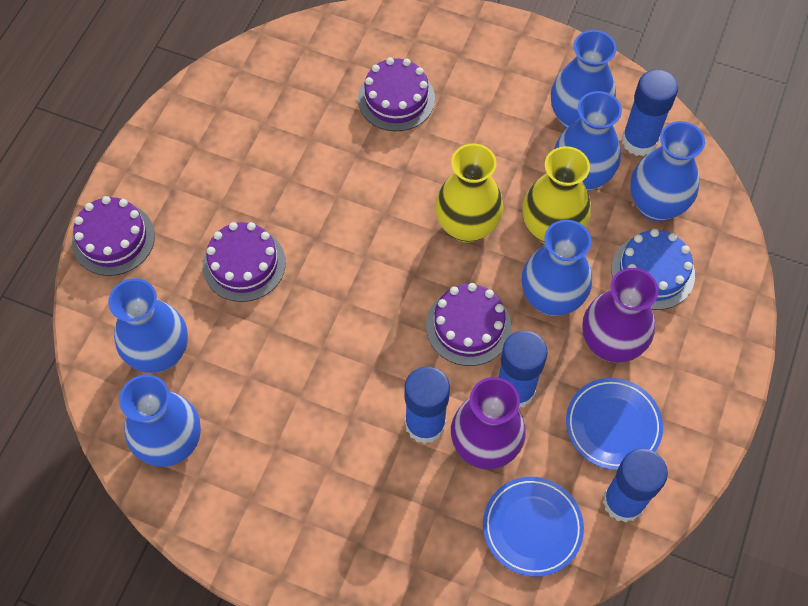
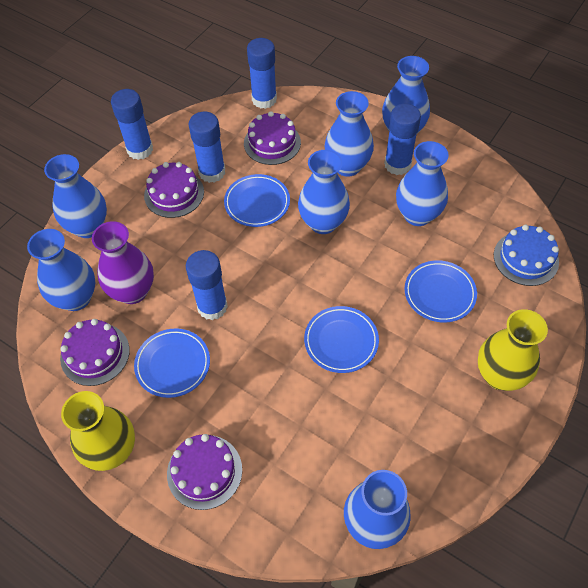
blue glue stick: 4 -> 5
blue plate: 2 -> 4
blue vase: 6 -> 7
purple vase: 2 -> 1

